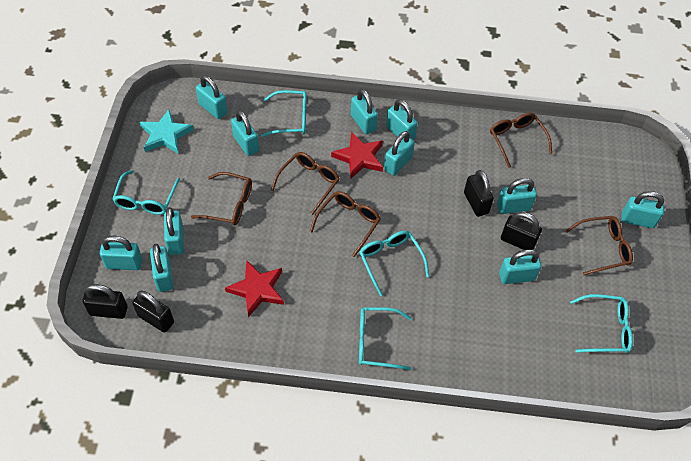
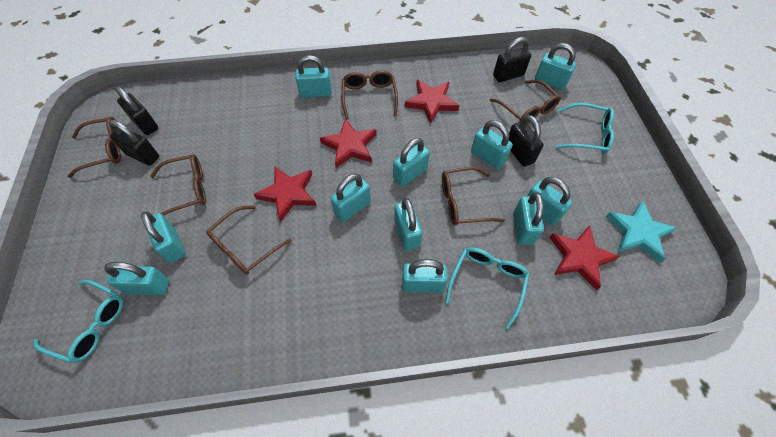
brown glasses: 5 -> 6
red star: 2 -> 4
turquoise glasses: 5 -> 3

